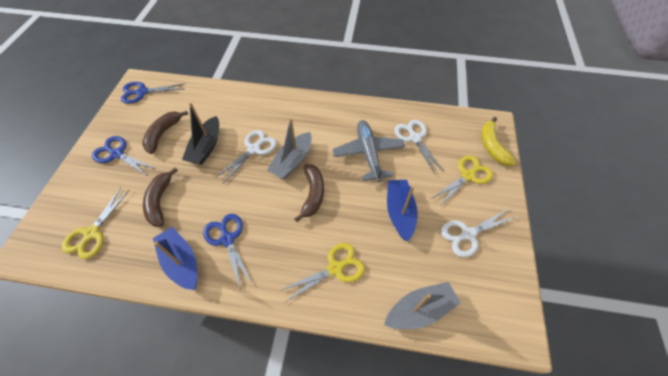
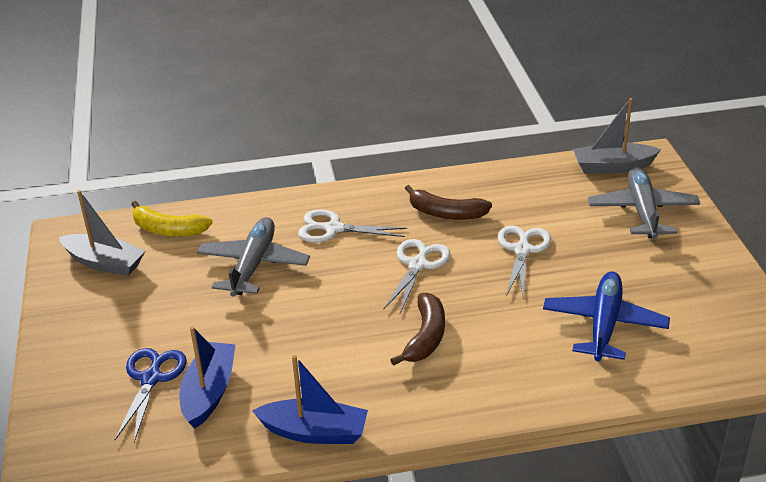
black boat: 1 -> 0
blue plane: 0 -> 1
blue scissors: 3 -> 1
brown banana: 3 -> 2
grey plane: 1 -> 2
yellow scissors: 3 -> 0

